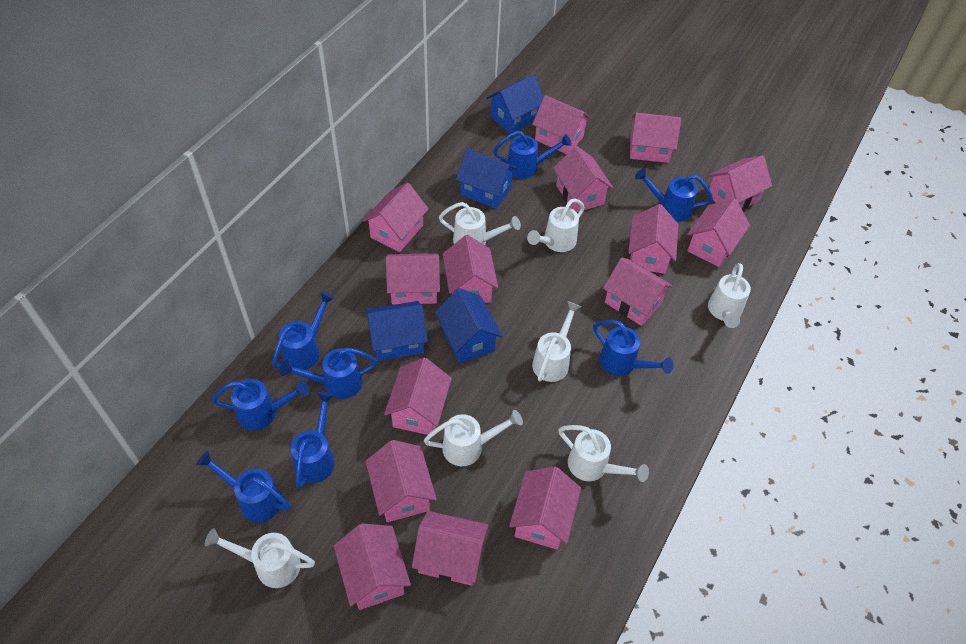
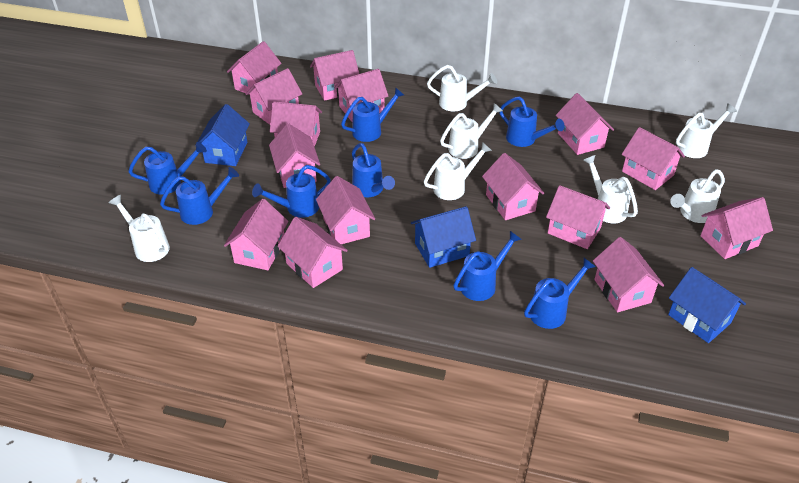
blue house: 4 -> 3

